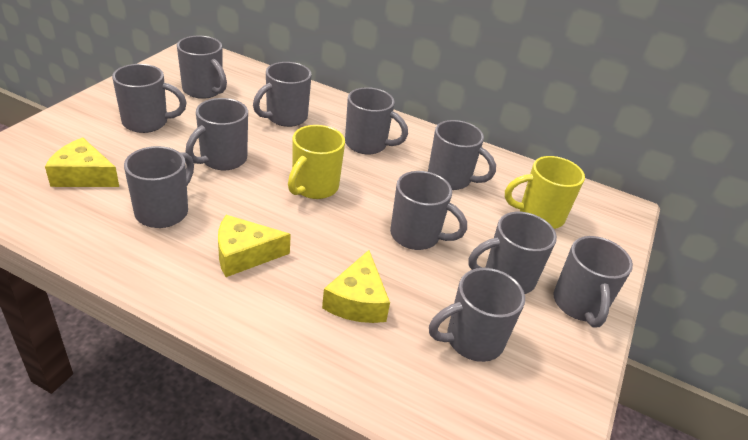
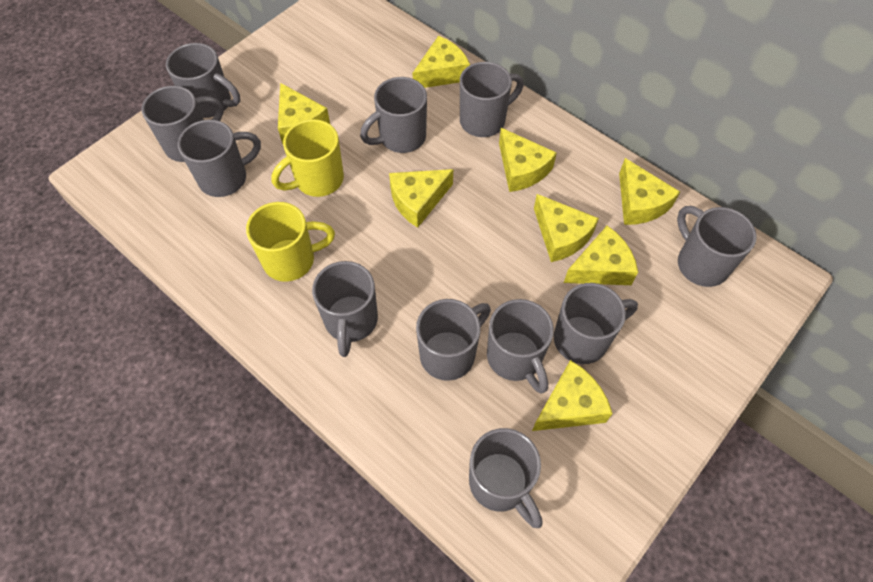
yellow cheese: 3 -> 8

